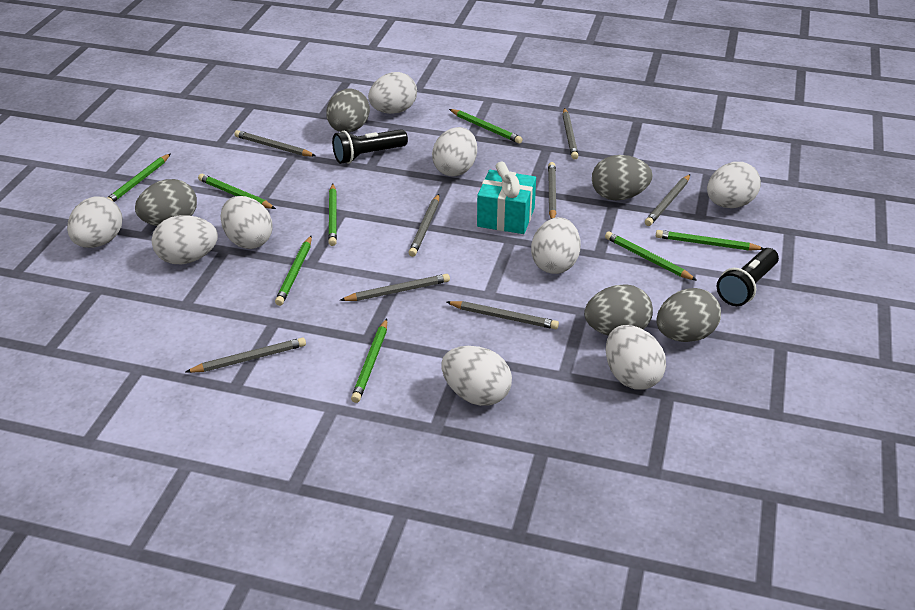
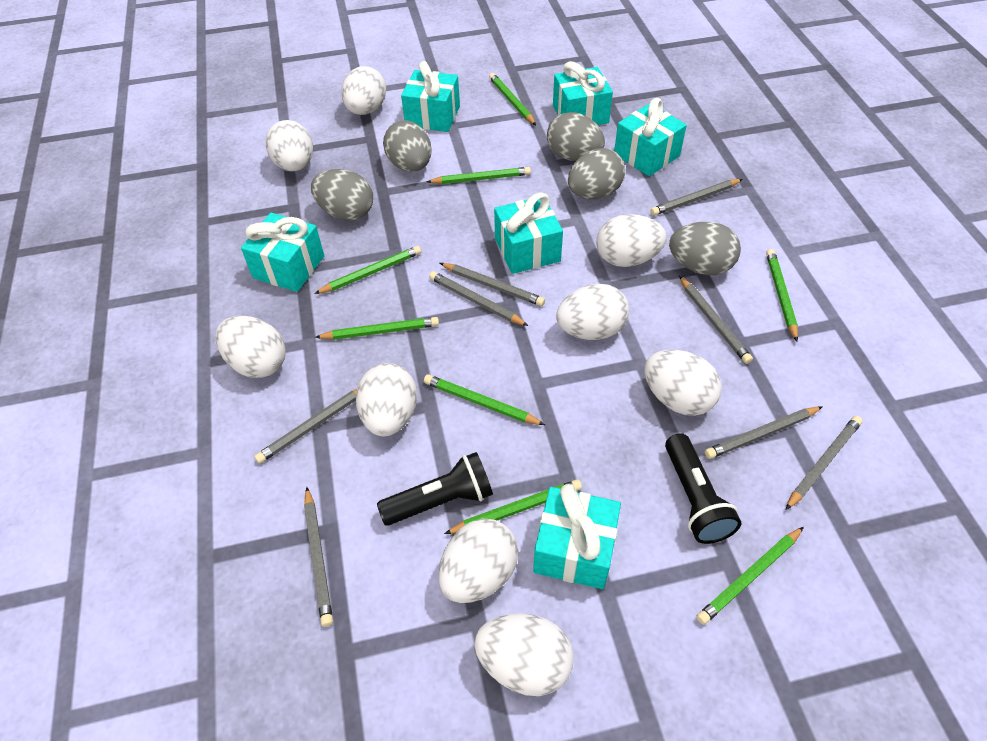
turquoise gift: 1 -> 6

